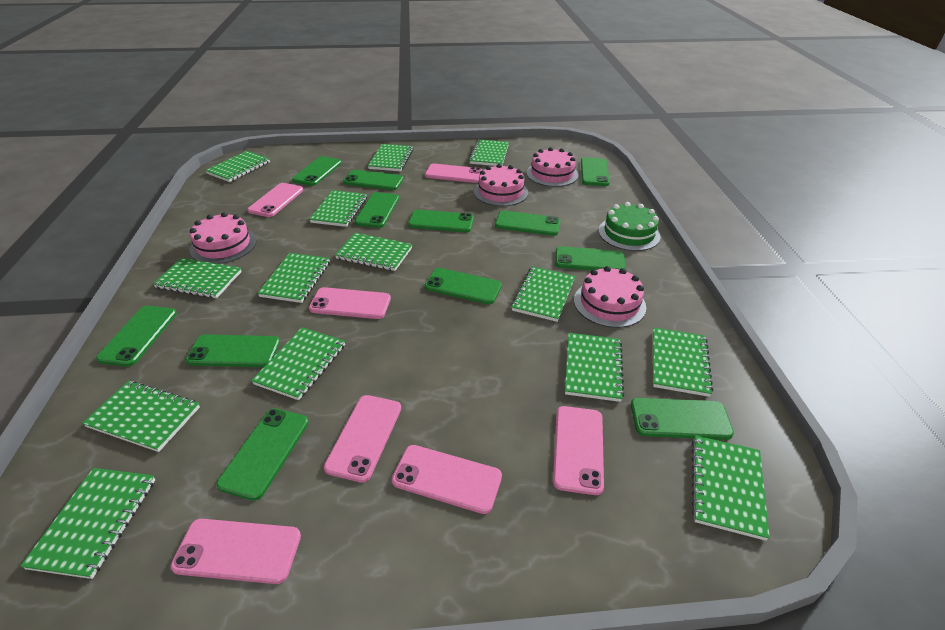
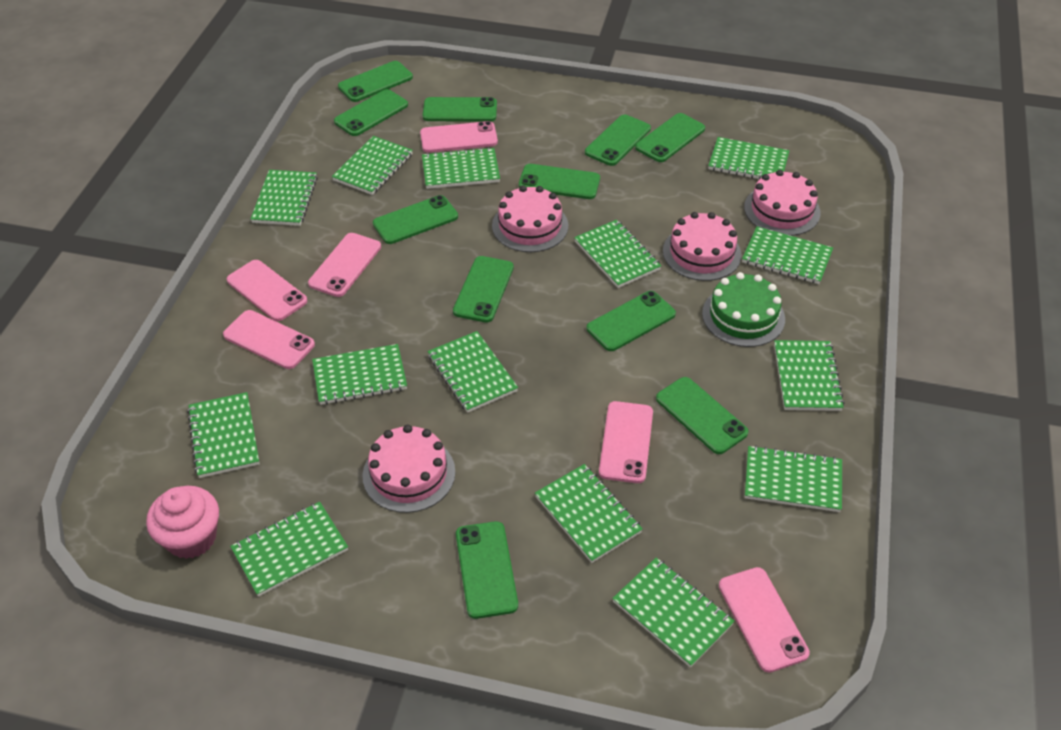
green phone: 12 -> 11
pink cupcake: 0 -> 1
pink phone: 7 -> 6

